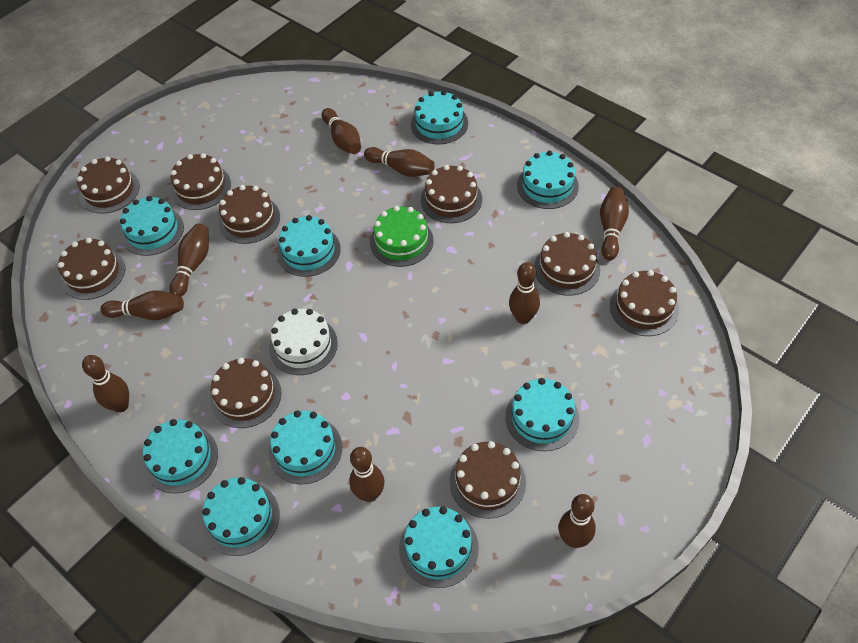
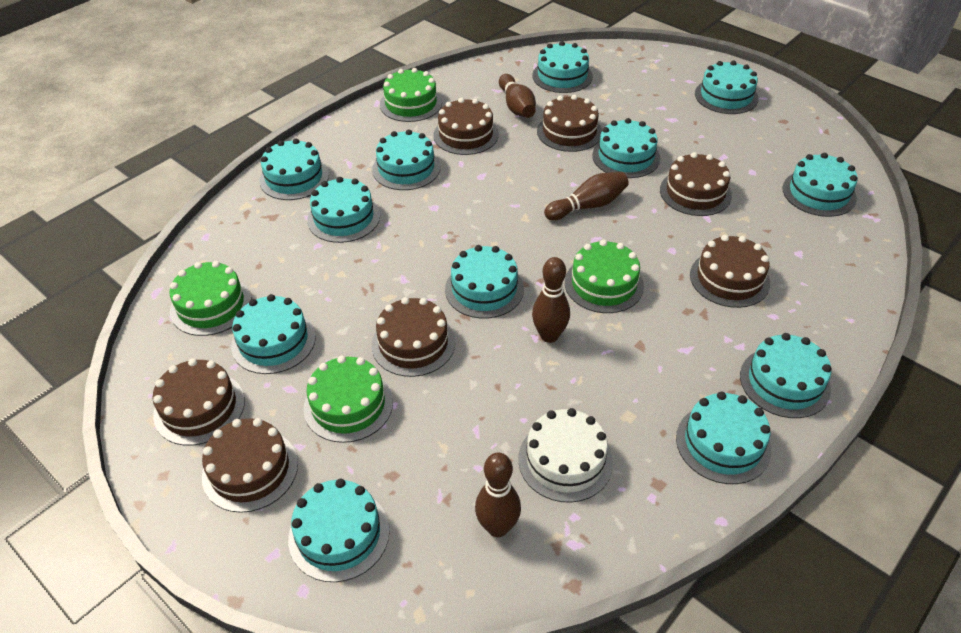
brown bowling pin: 9 -> 4
brown cake: 9 -> 7
green cake: 1 -> 4
turquoise cake: 9 -> 12

